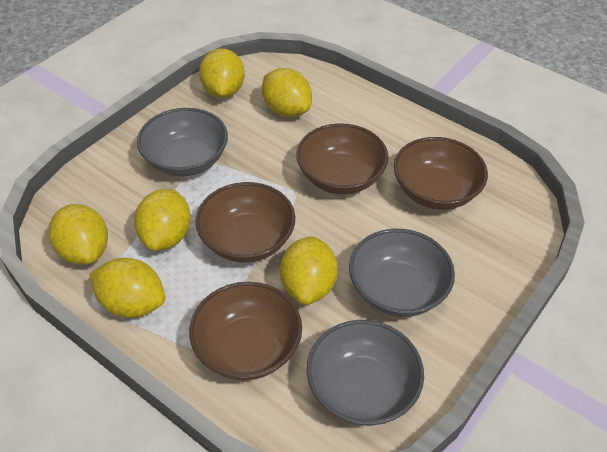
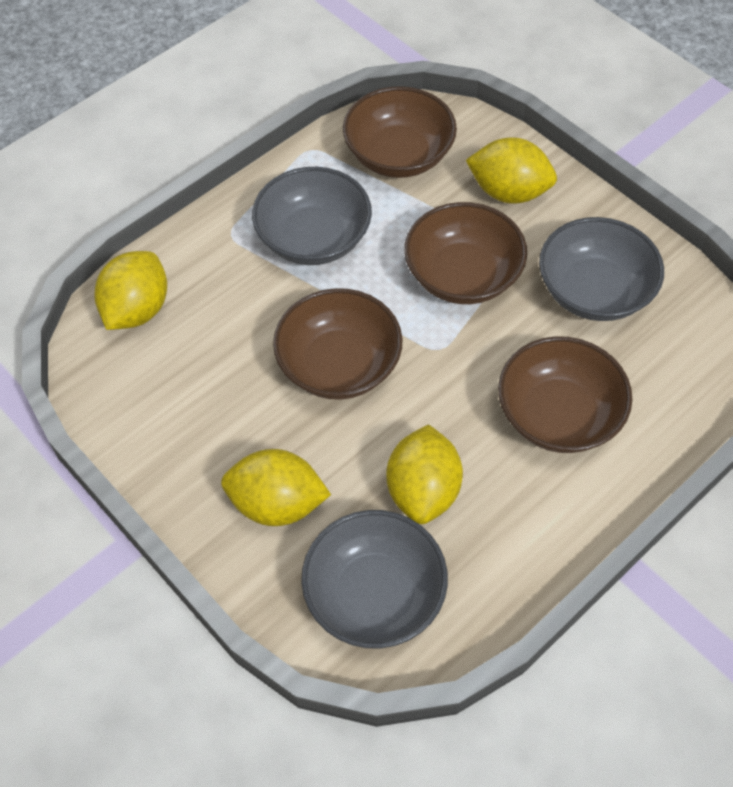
yellow lemon: 6 -> 4

